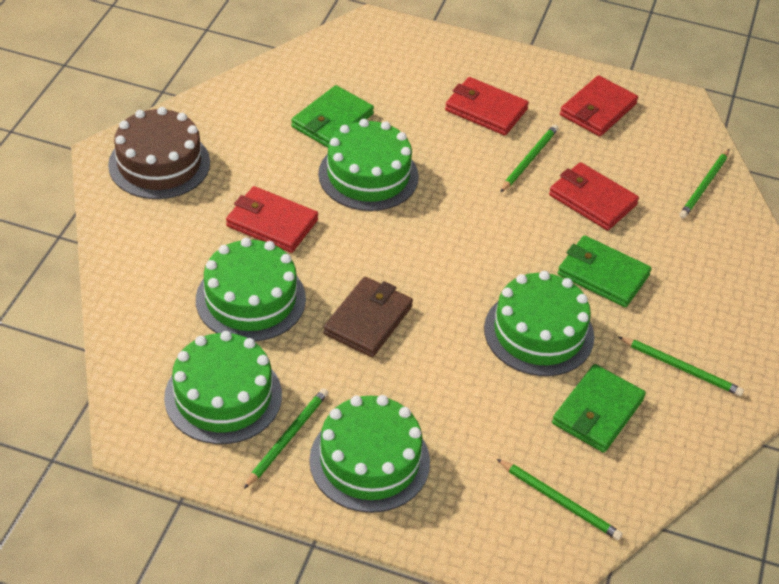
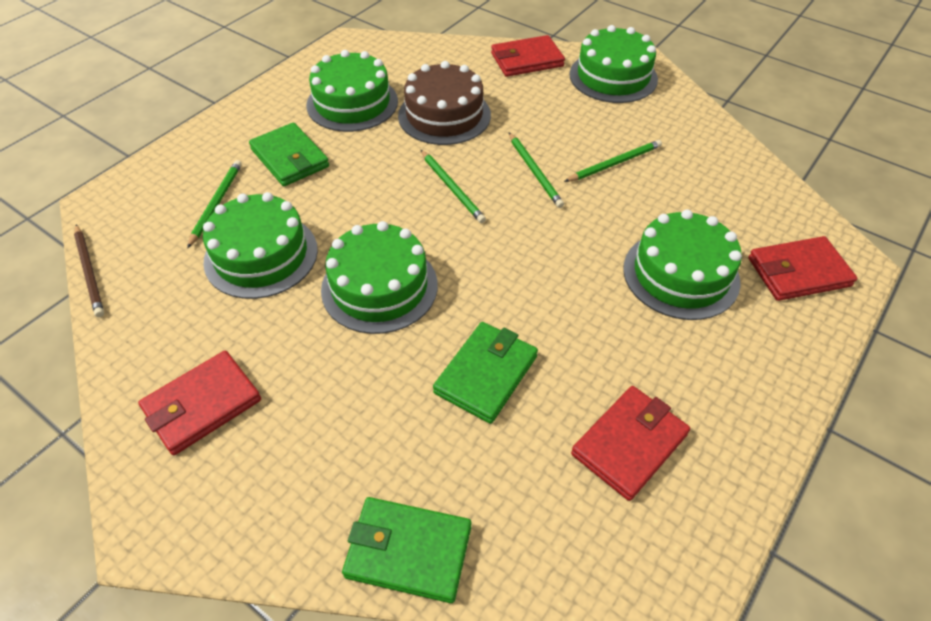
brown pencil: 0 -> 1
brown wallet: 1 -> 0
green pencil: 5 -> 4

